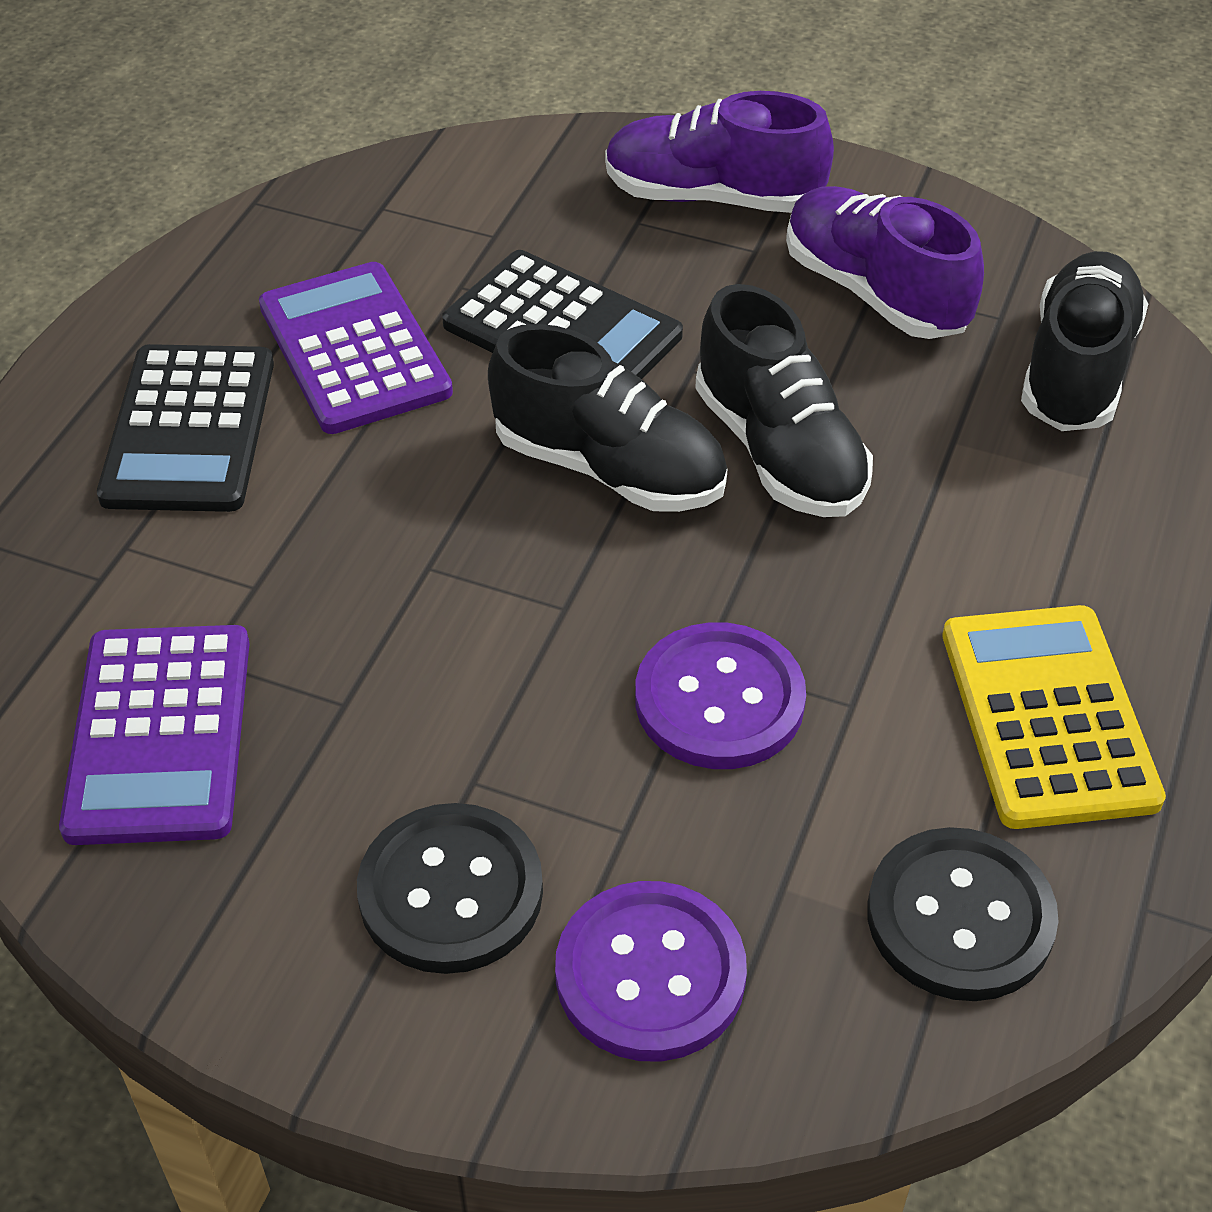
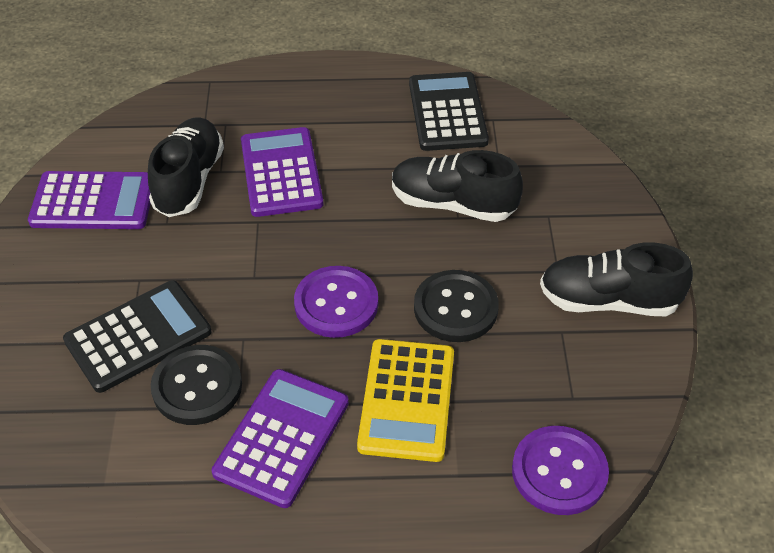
purple calculator: 2 -> 3
purple shoe: 2 -> 0

